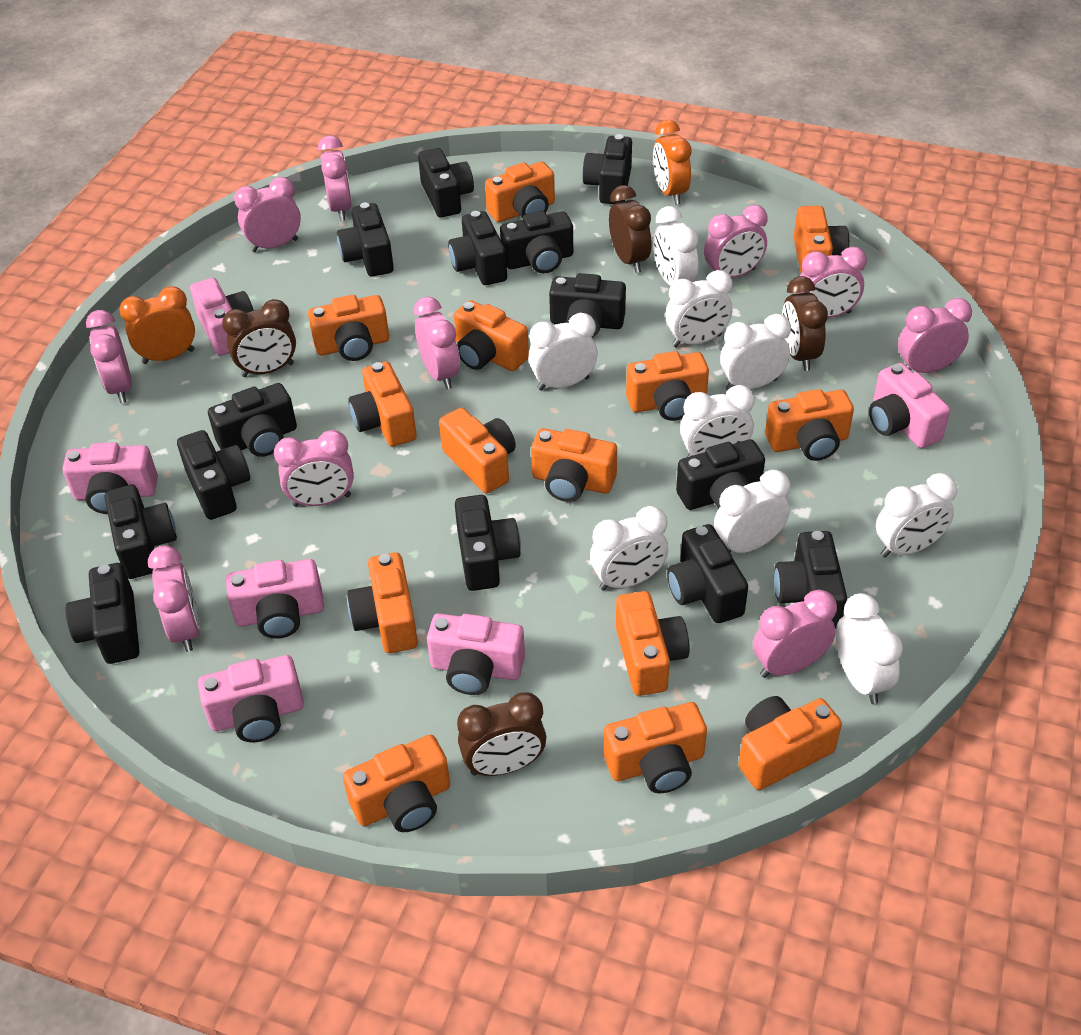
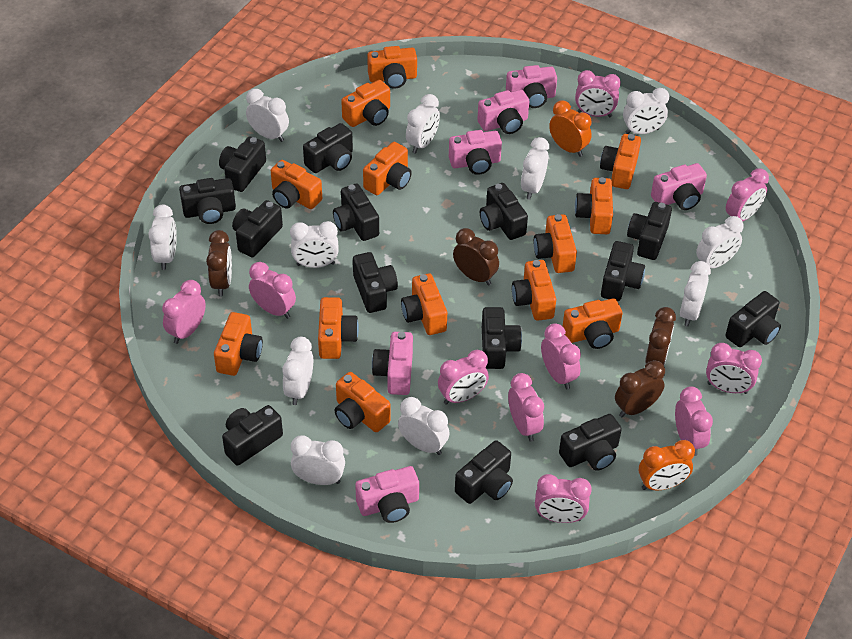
orange camera: 14 -> 13
white clock: 9 -> 11

